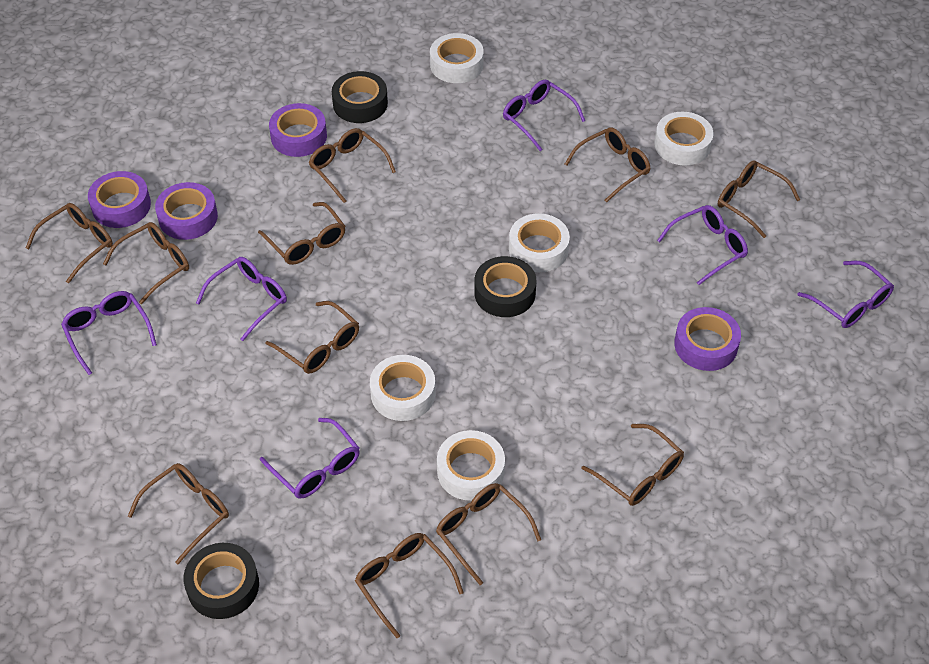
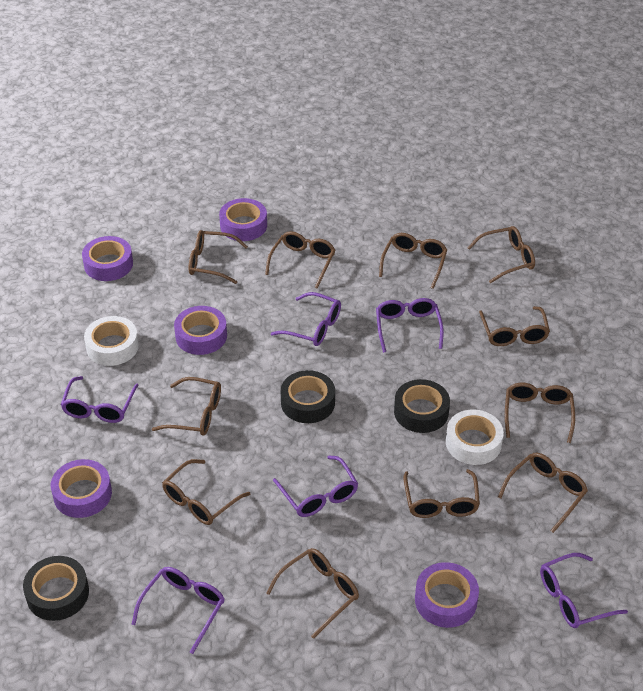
purple tape: 4 -> 5
white tape: 5 -> 2

